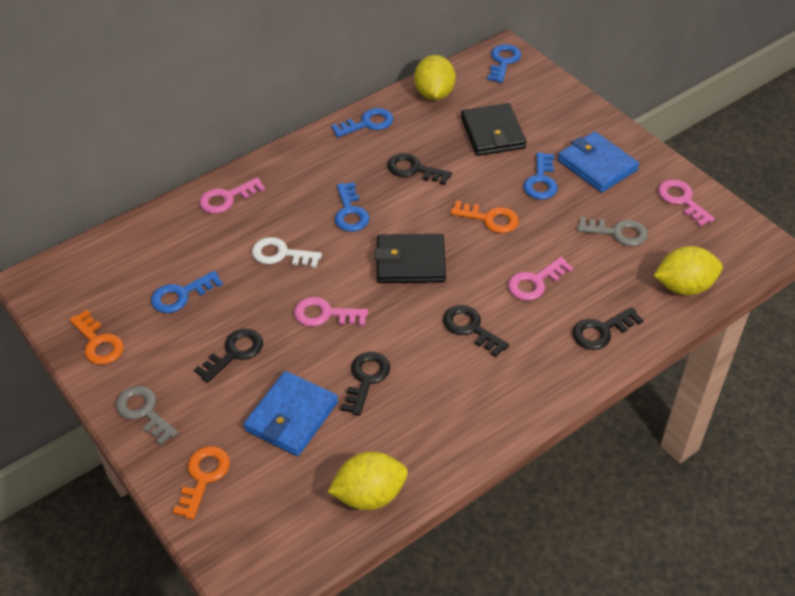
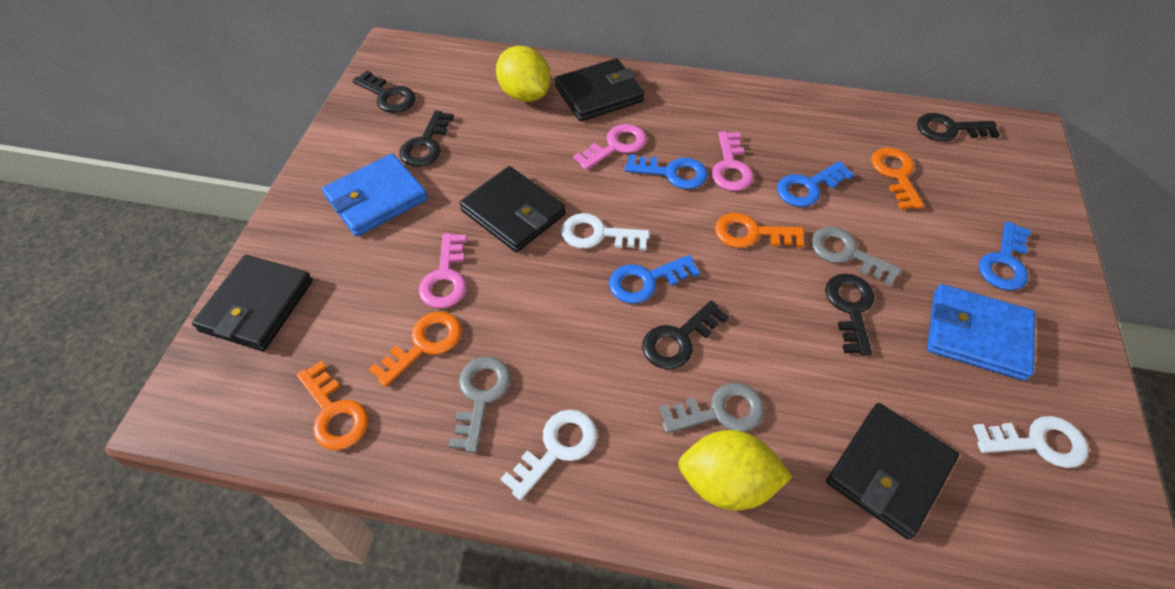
black wallet: 2 -> 4
blue key: 5 -> 4
grey key: 2 -> 3
orange key: 3 -> 4
pink key: 4 -> 3
white key: 1 -> 3
yellow lemon: 3 -> 2

